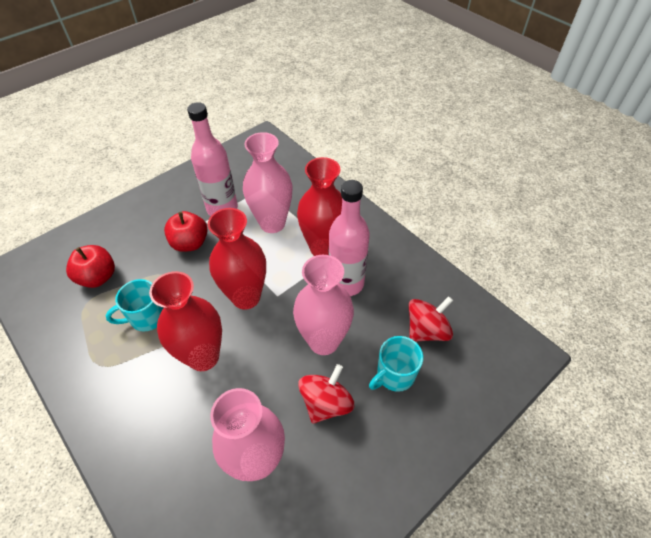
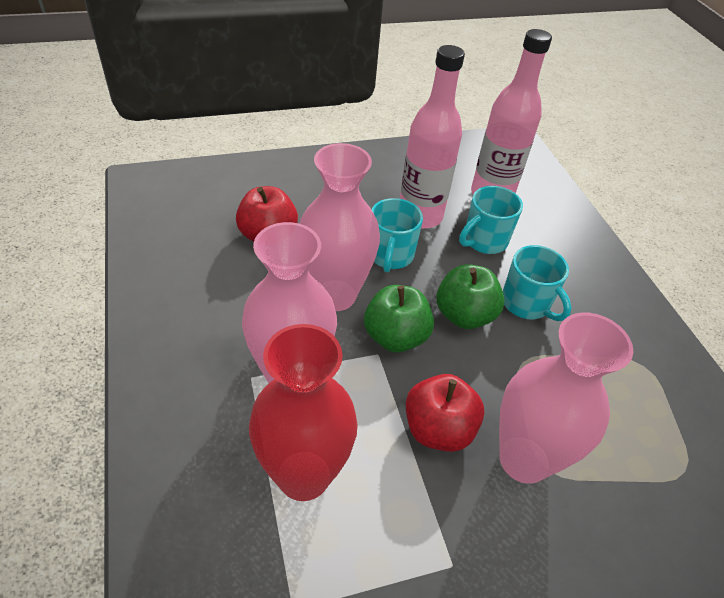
green apple: 0 -> 2
red spinning top: 2 -> 0
red vase: 3 -> 1
turquoise mug: 2 -> 3

